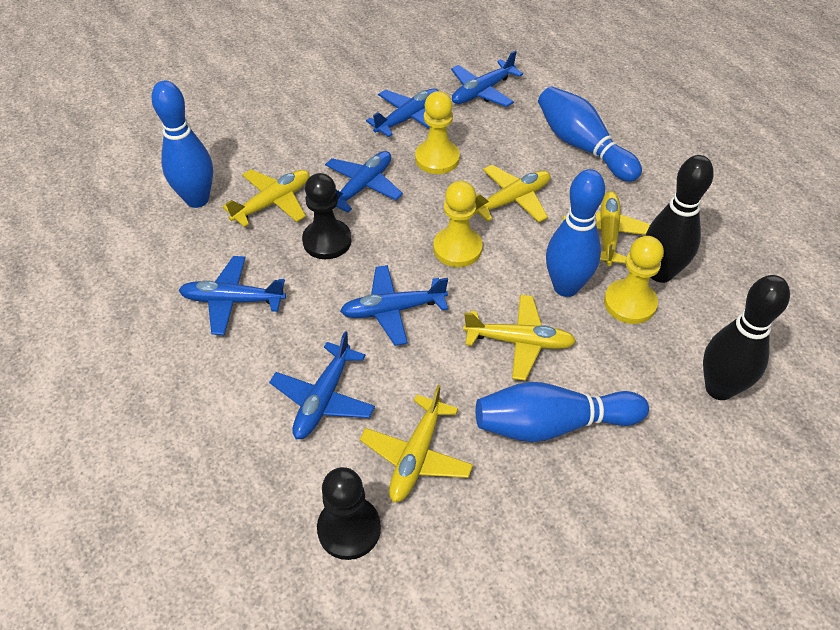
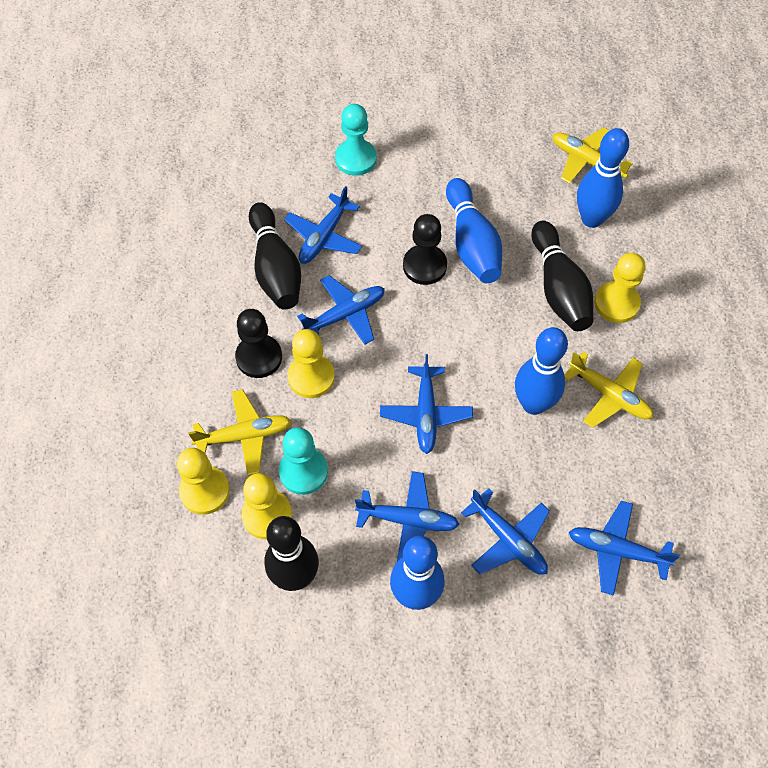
black bowling pin: 2 -> 3
turquoise pawn: 0 -> 2
yellow pawn: 3 -> 4
yellow plane: 5 -> 3

